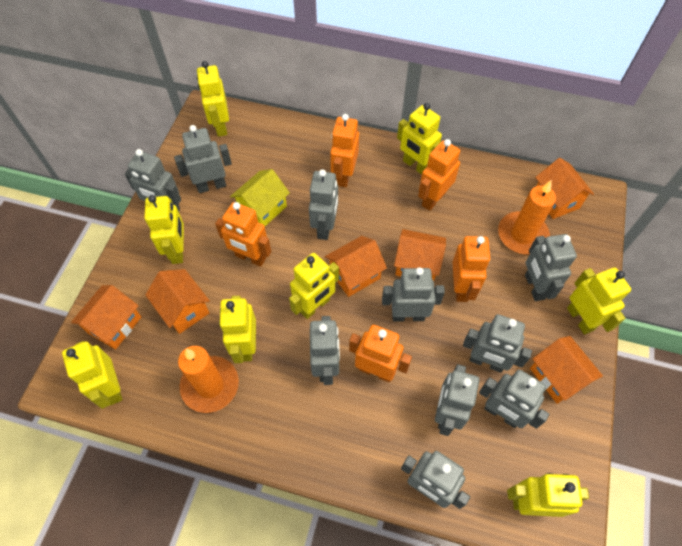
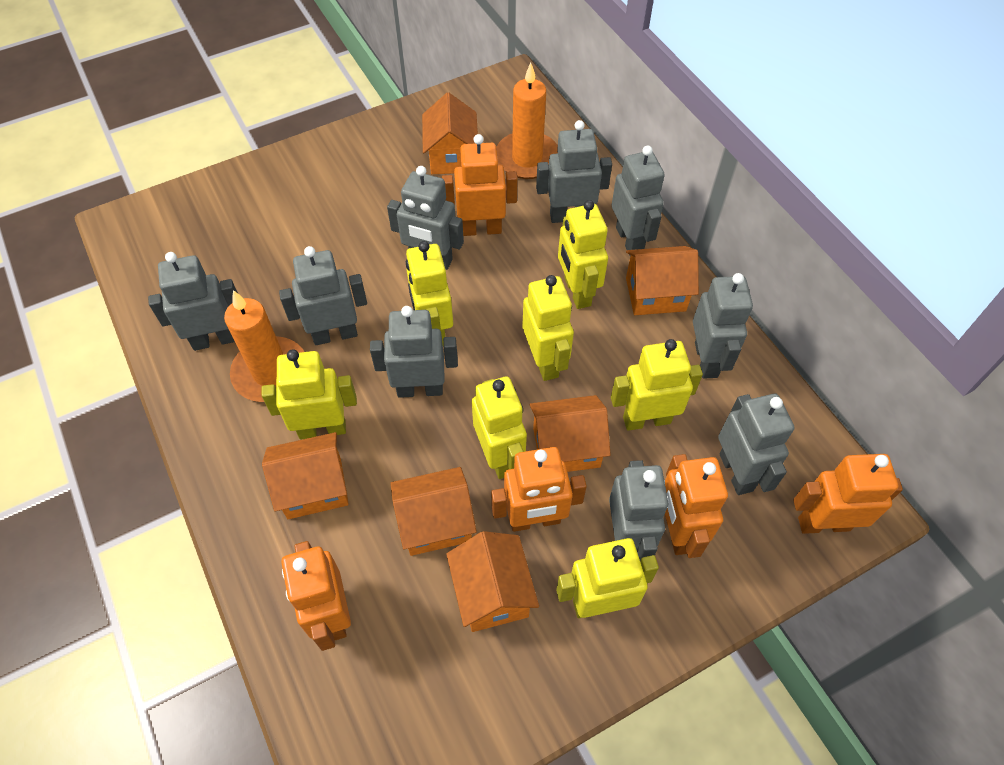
grey robot: 10 -> 9
yellow house: 1 -> 0
yellow robot: 8 -> 7

